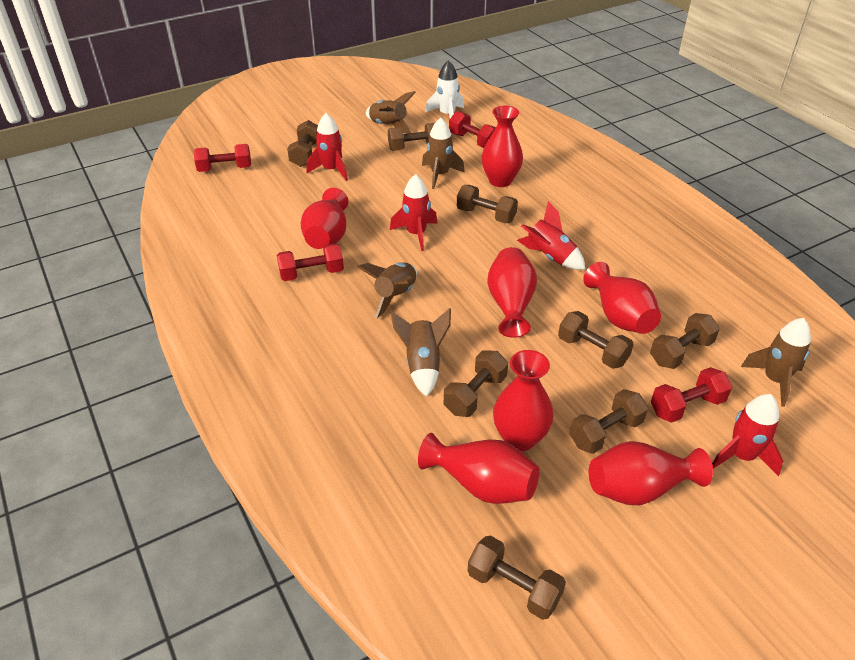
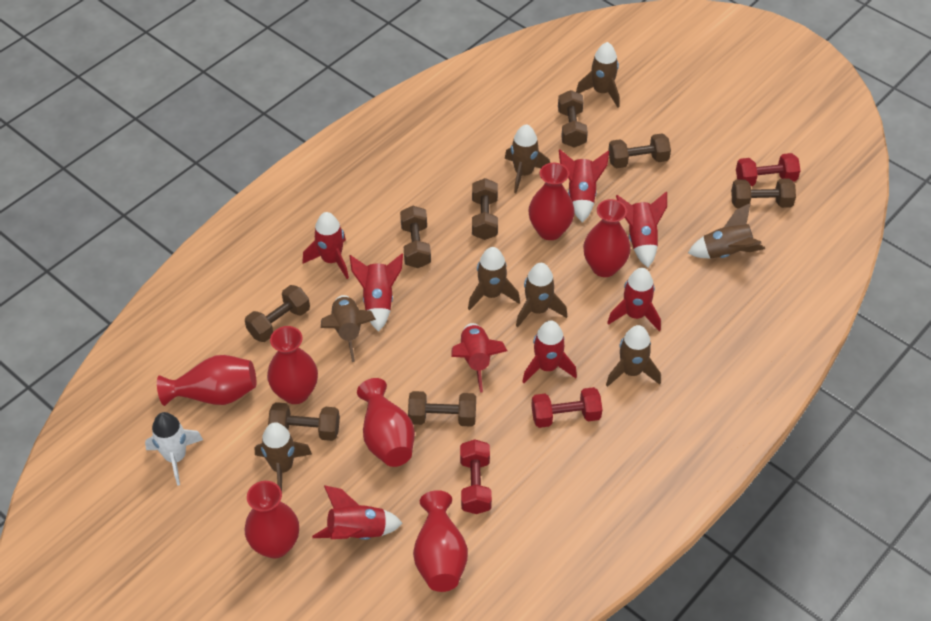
brown rocket: 5 -> 8
red dumbbell: 4 -> 3
red rocket: 4 -> 8

